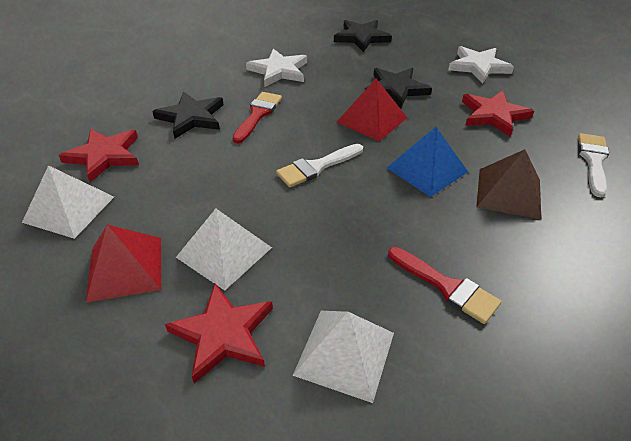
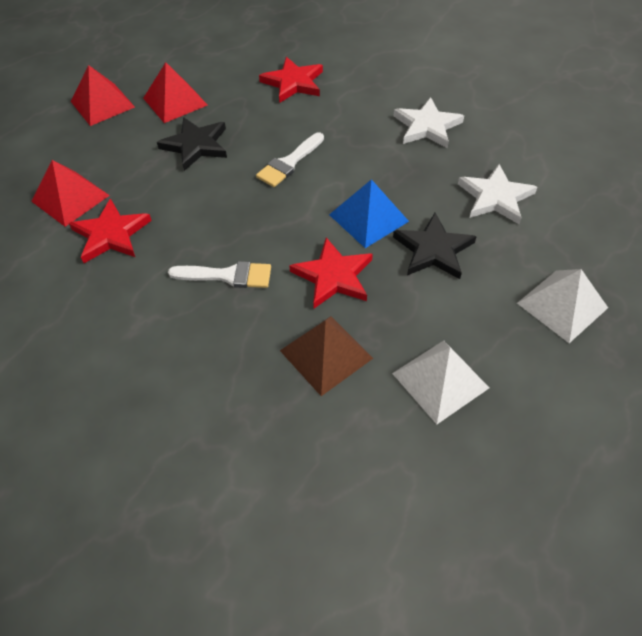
black star: 3 -> 2
red brush: 2 -> 0
red pyramid: 2 -> 3
white pyramid: 3 -> 2

